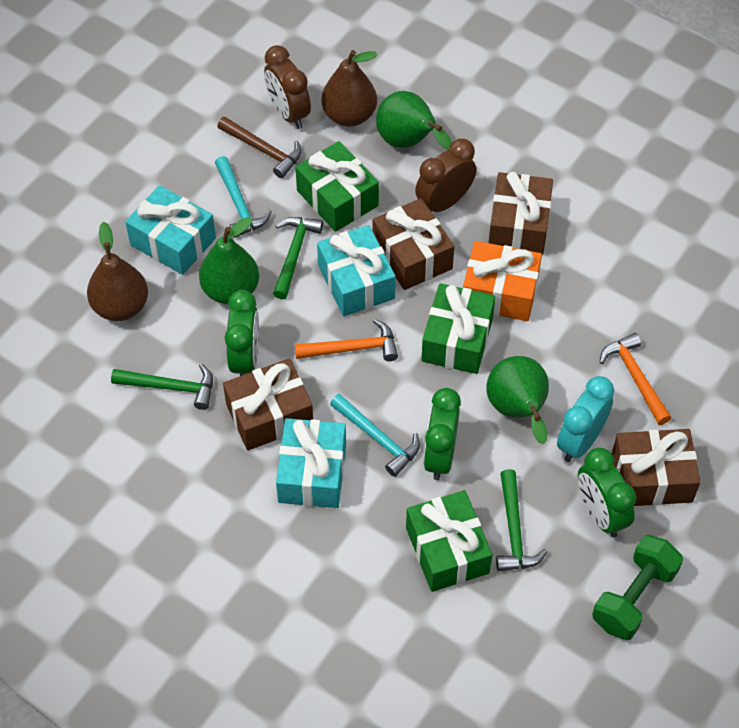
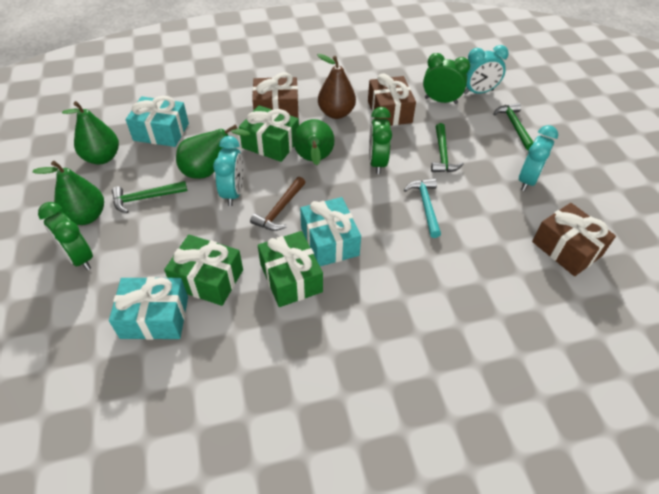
brown clock: 2 -> 0
brown gift: 4 -> 3
brown pear: 2 -> 1
green dumbbell: 1 -> 0
green pear: 3 -> 4
orange gift: 1 -> 0
orange hammer: 2 -> 0
turquoise clock: 1 -> 3
turquoise hammer: 2 -> 1

